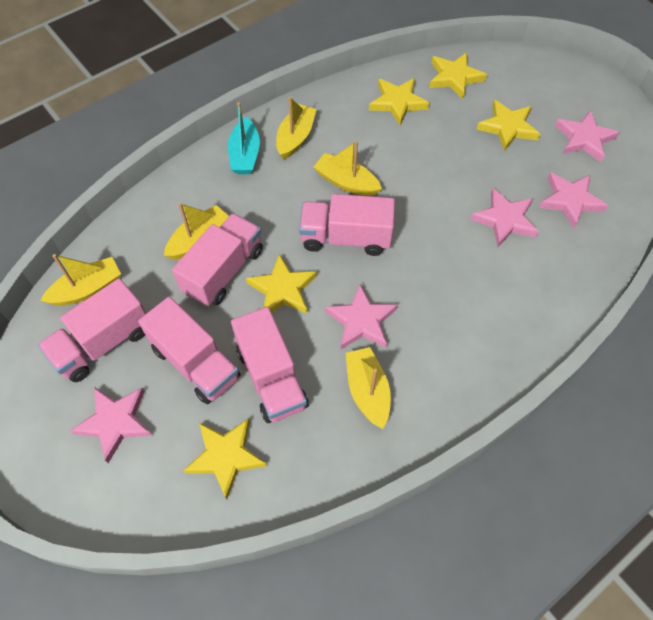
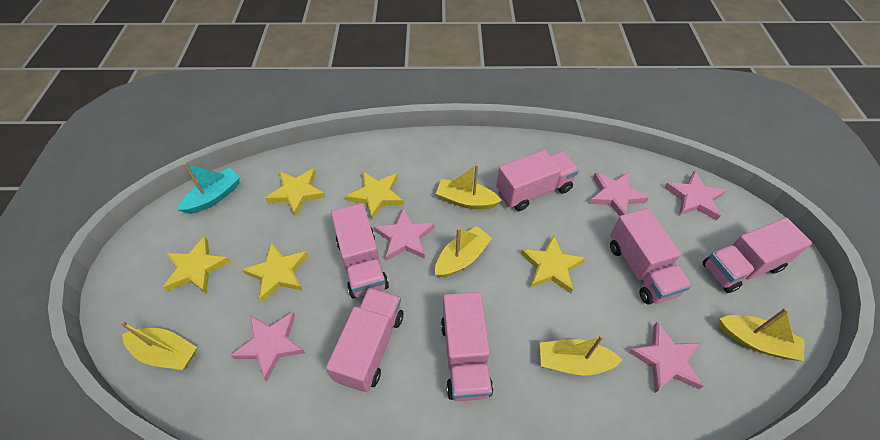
pink truck: 5 -> 6

